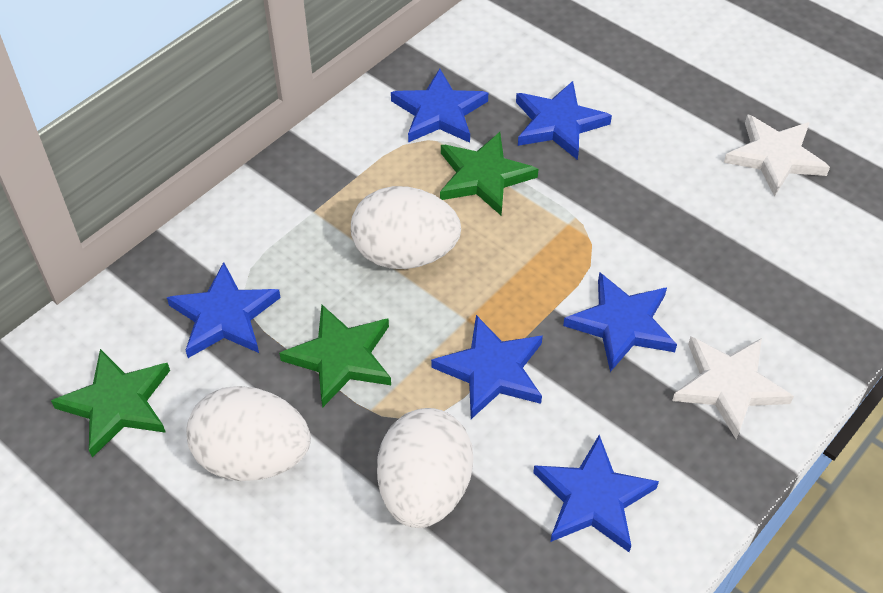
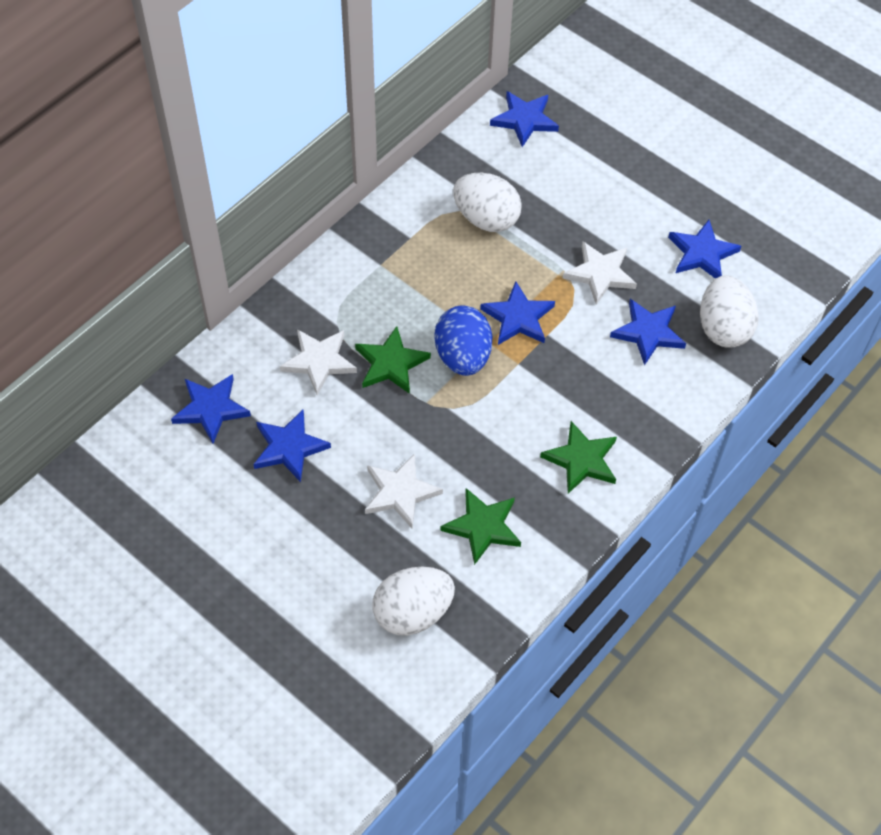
blue egg: 0 -> 1
white star: 2 -> 3

